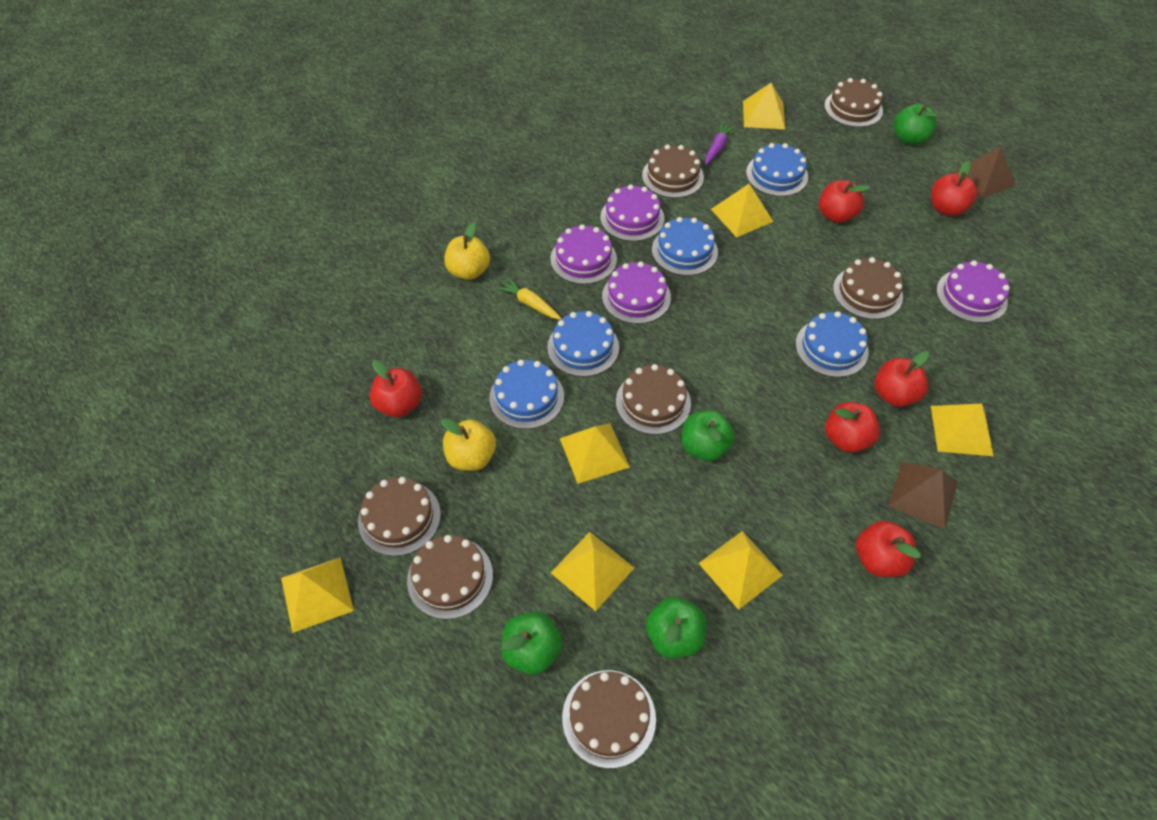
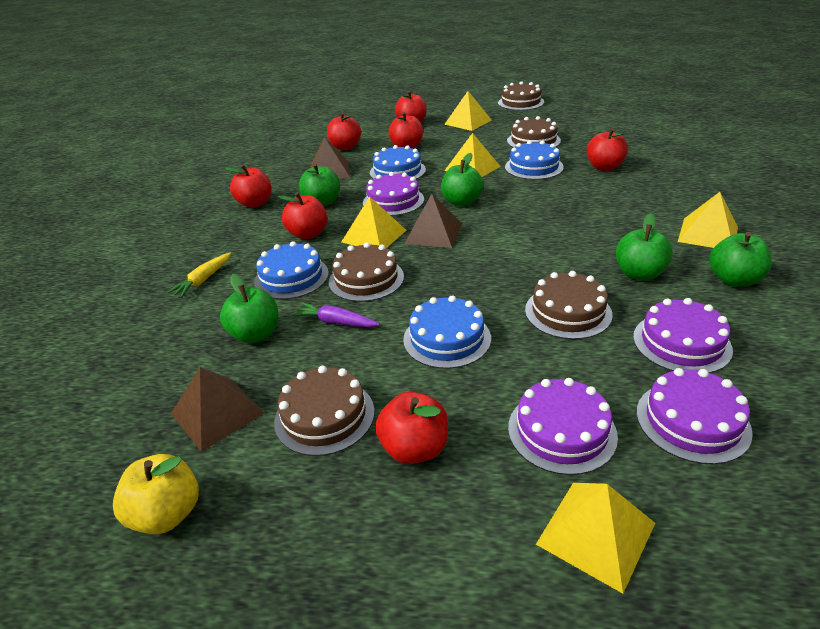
blue cake: 5 -> 4
brown cake: 7 -> 5
brown pyramid: 2 -> 3
green apple: 4 -> 5
red apple: 6 -> 7
yellow apple: 2 -> 1
yellow pyramid: 7 -> 5

